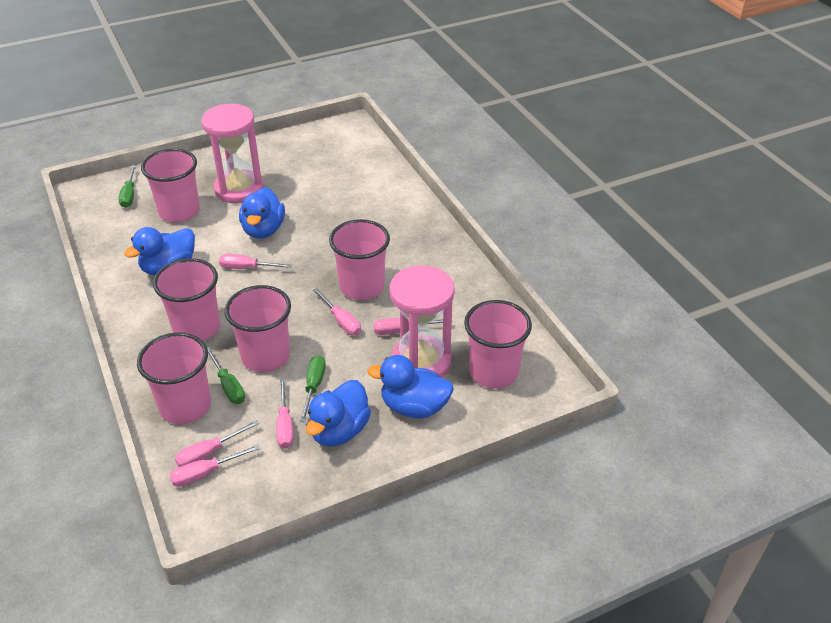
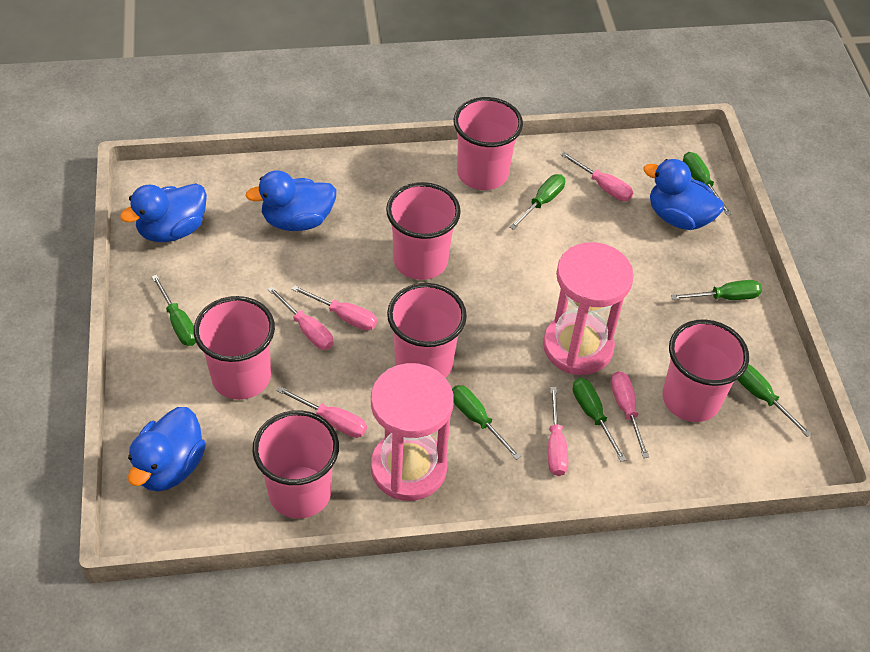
green screwdriver: 3 -> 7

